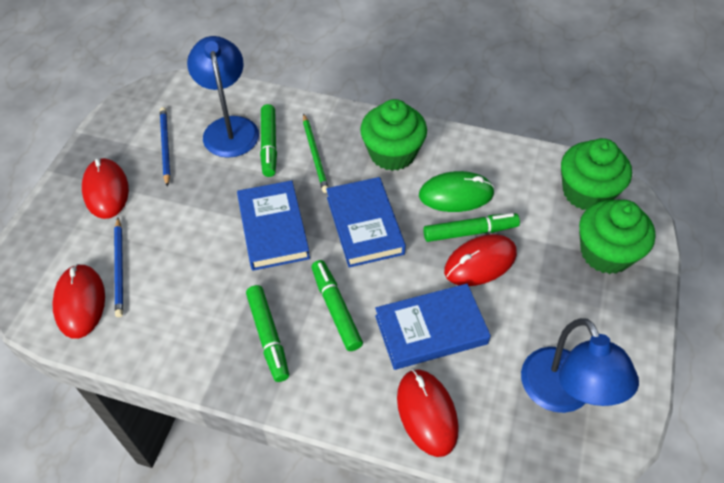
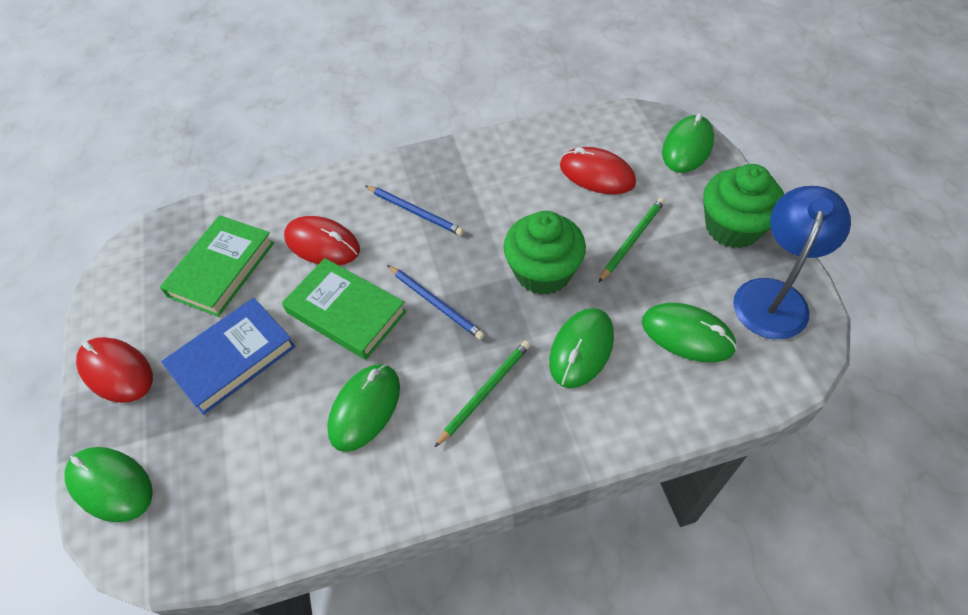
blue book: 3 -> 1
blue lamp: 2 -> 1
green book: 0 -> 2
green cupcake: 3 -> 2
green marker: 4 -> 0
green mouse: 1 -> 5
green pencil: 1 -> 2
red mouse: 4 -> 3

